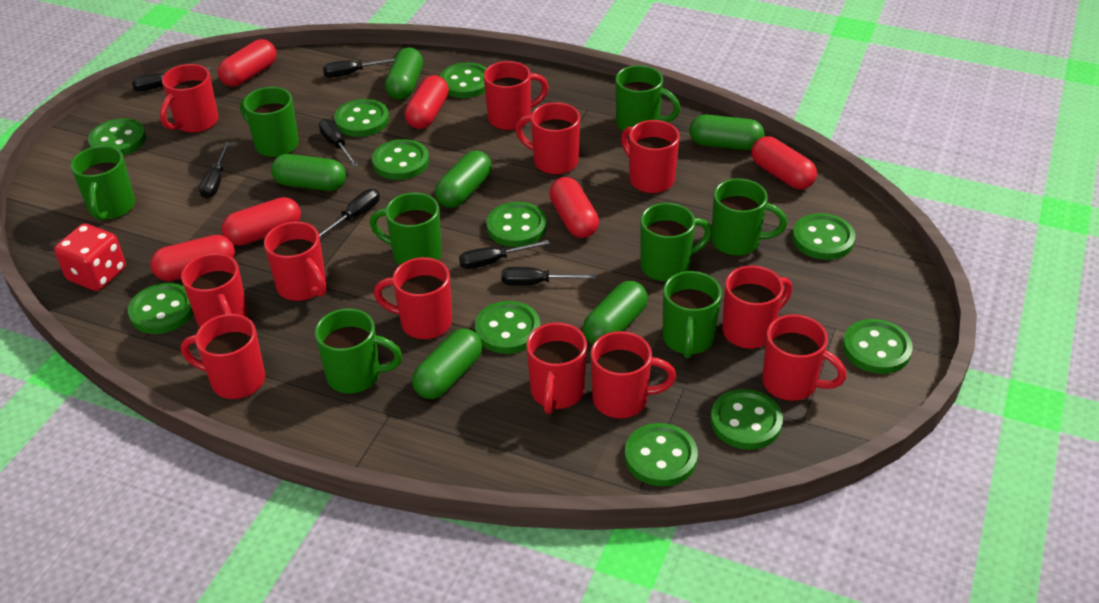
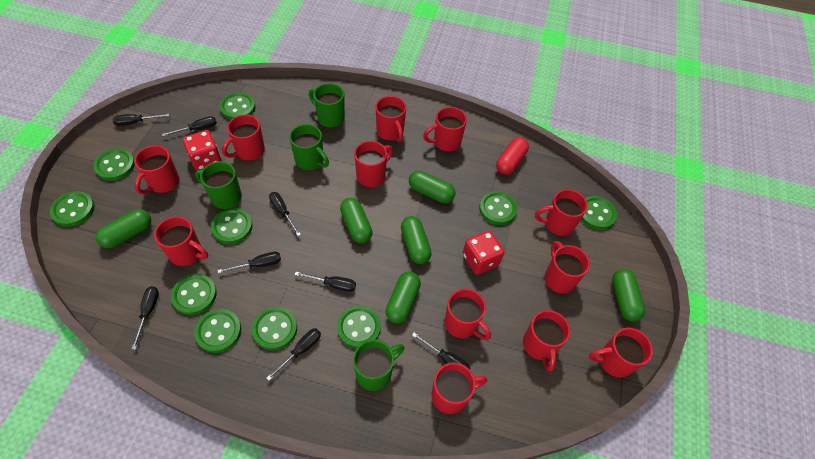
black screwdriver: 7 -> 8
green button: 11 -> 10
green mug: 8 -> 4
red capsule: 6 -> 1
red dice: 1 -> 2

